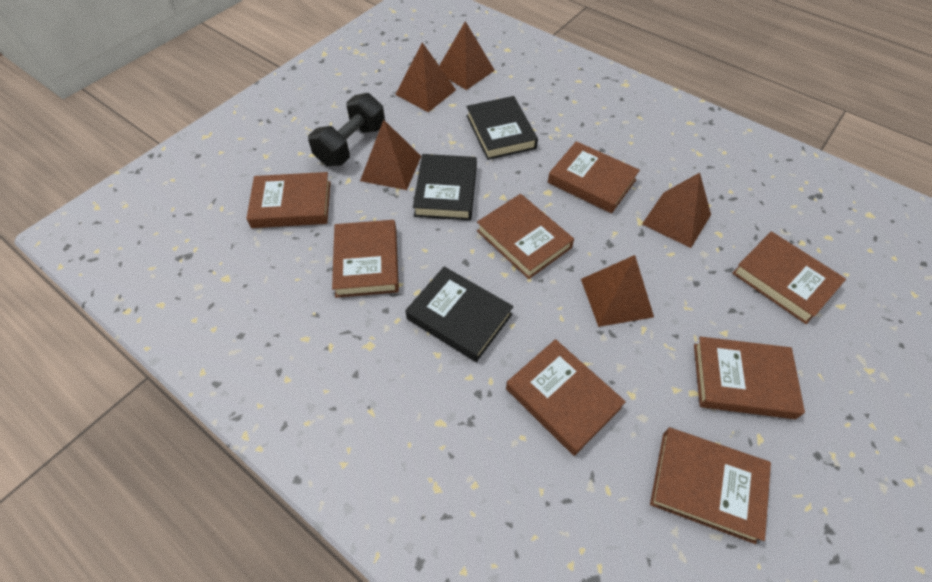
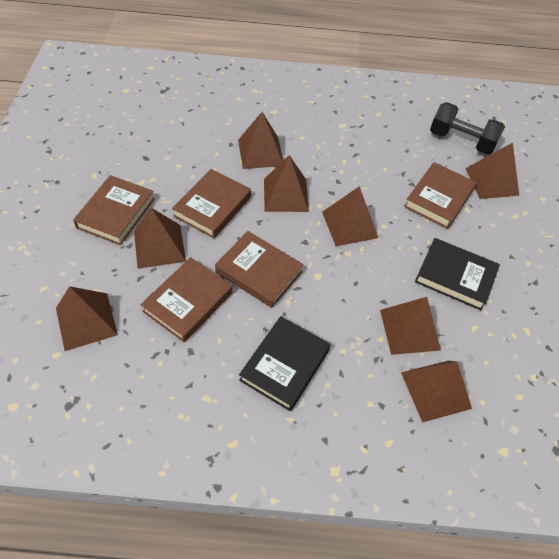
black book: 3 -> 2
brown book: 8 -> 5
brown pyramid: 5 -> 8

